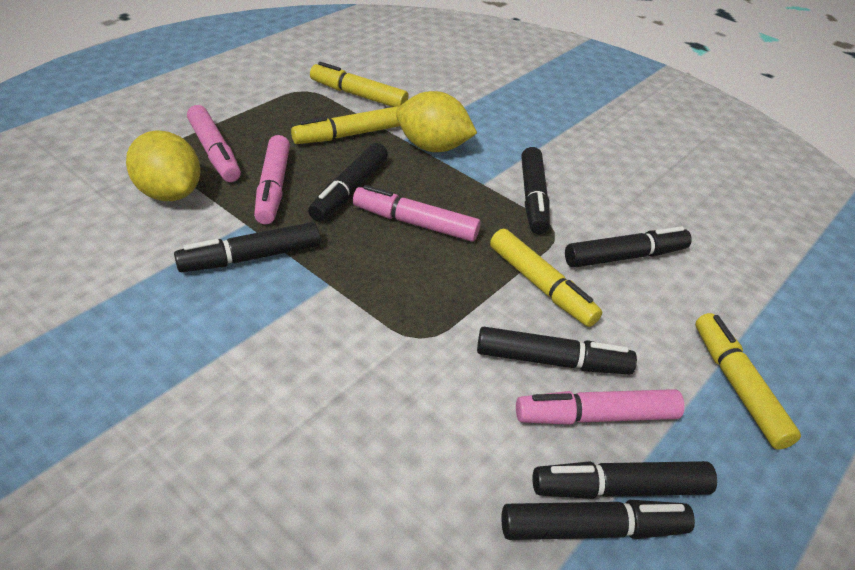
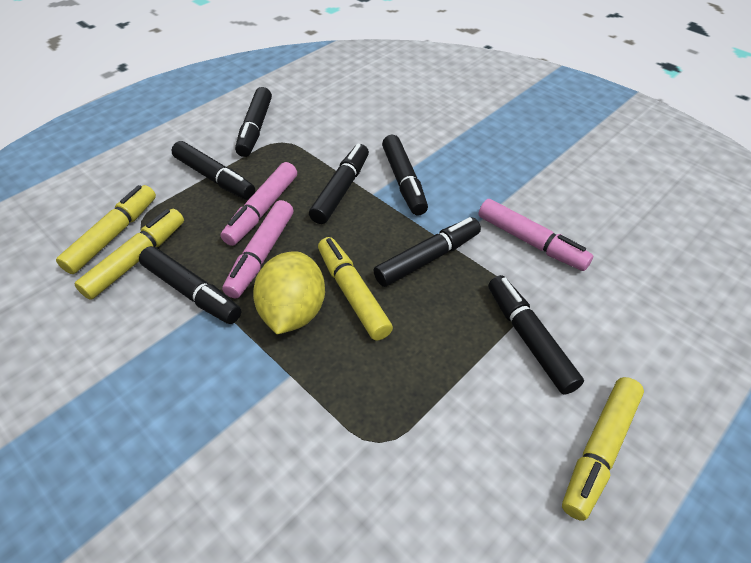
pink marker: 4 -> 3
yellow lemon: 2 -> 1

